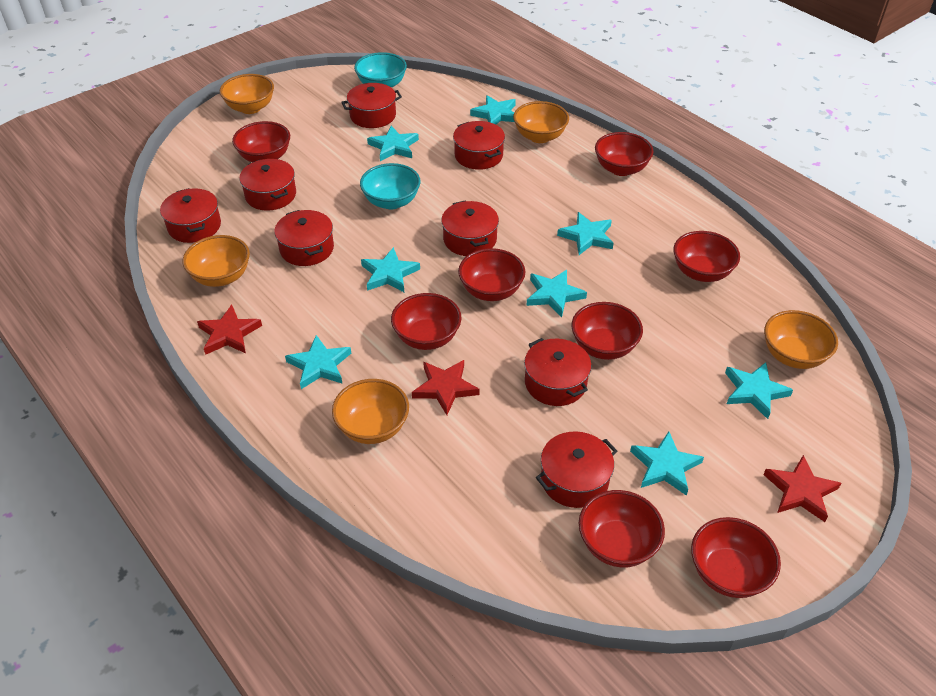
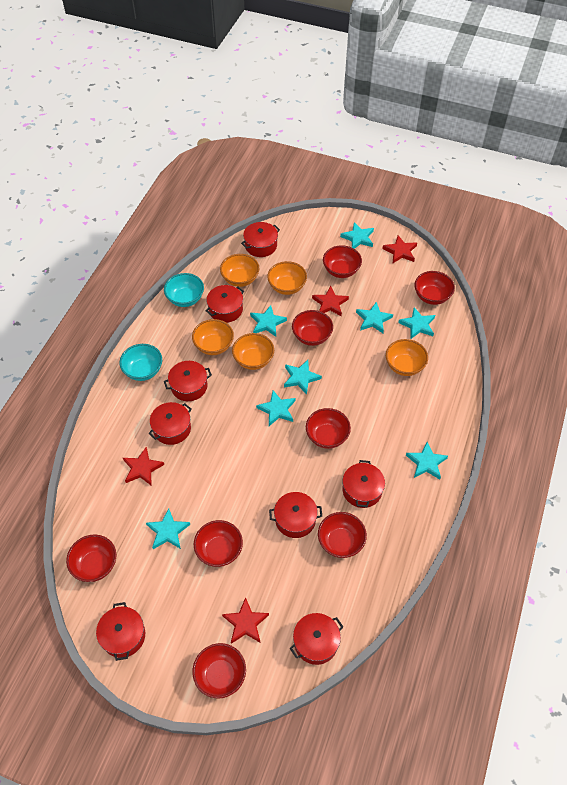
red star: 3 -> 4

